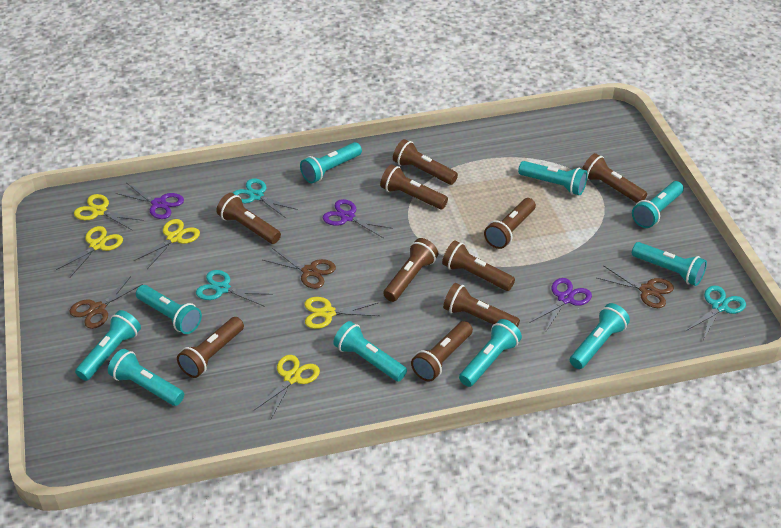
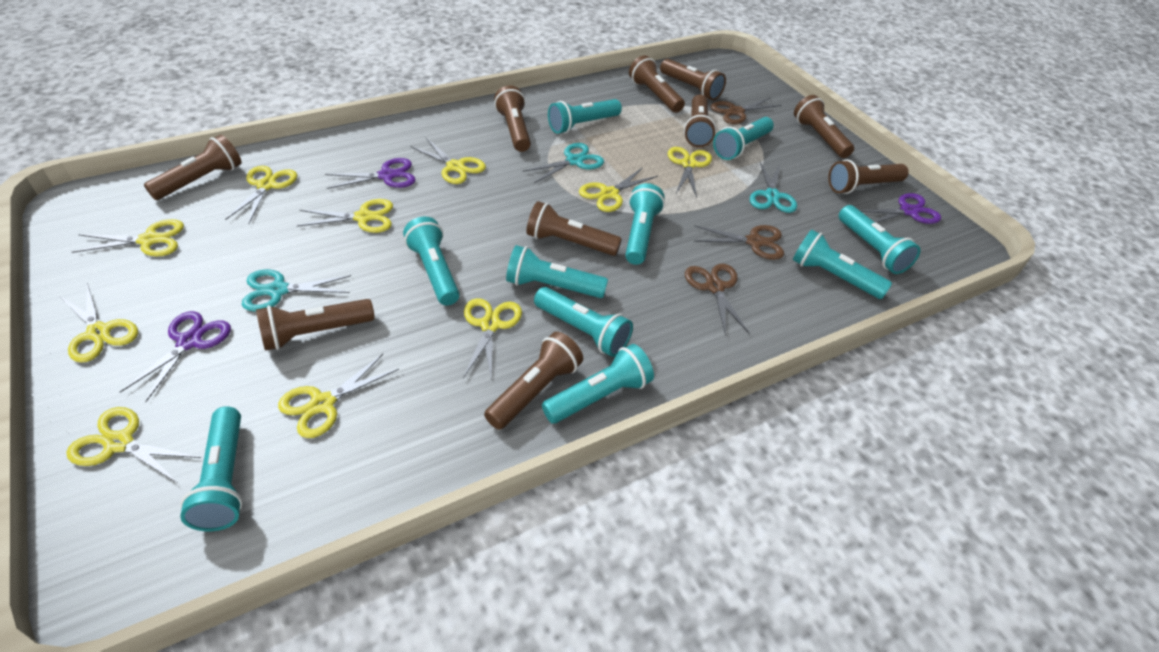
yellow scissors: 5 -> 10

